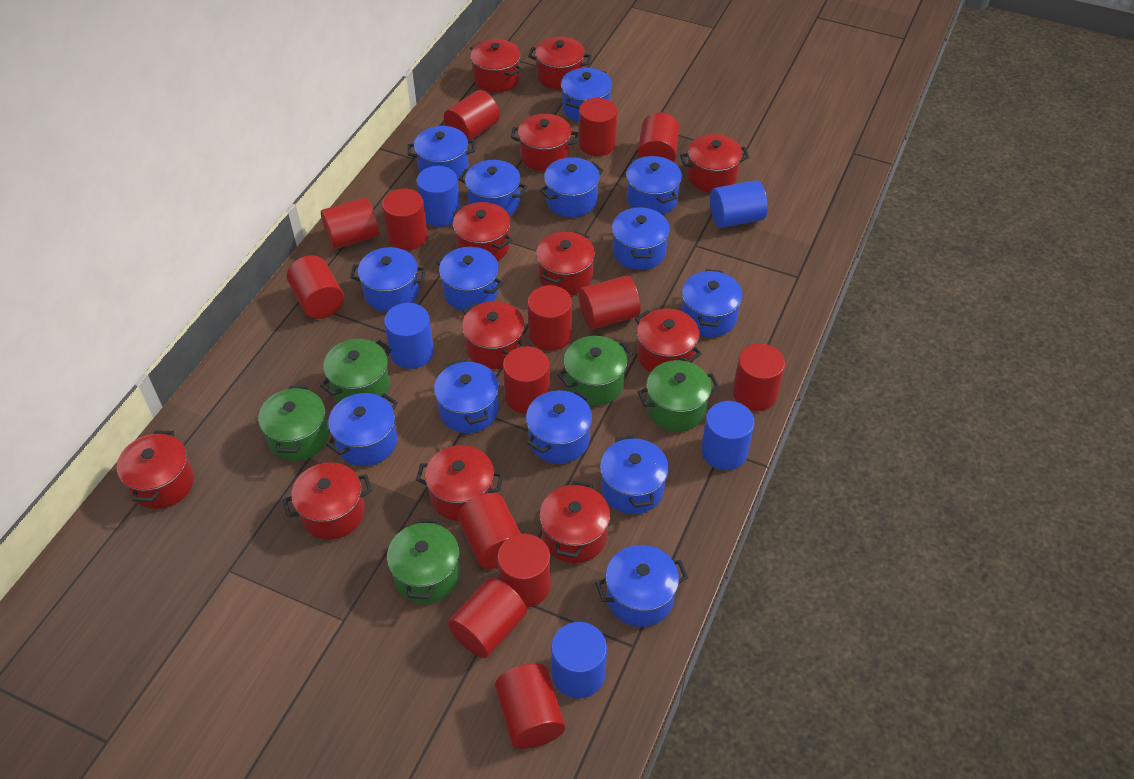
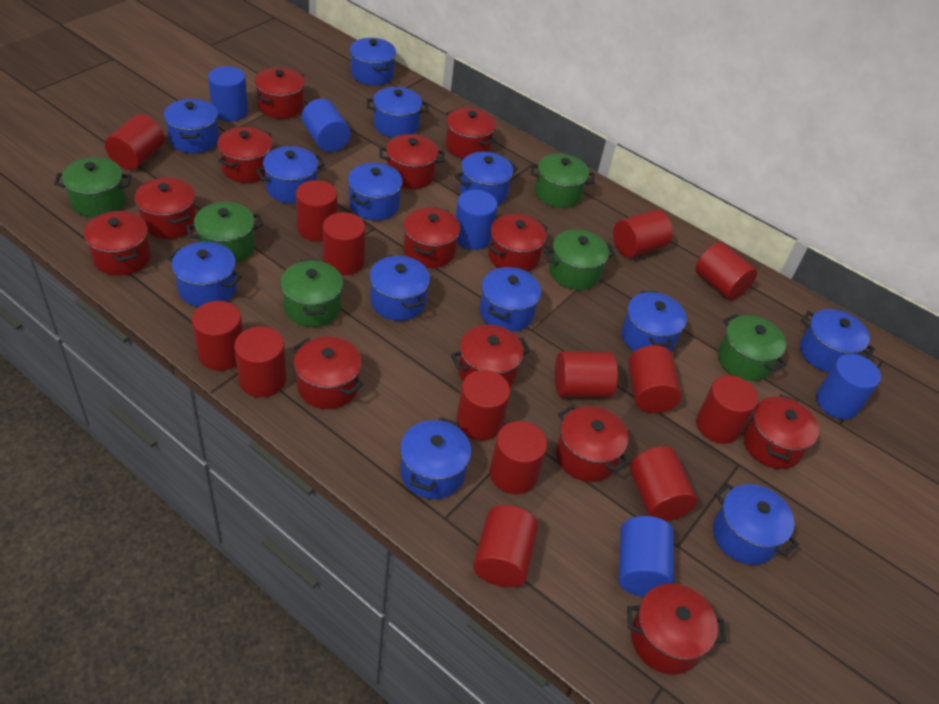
blue pot: 14 -> 13
green pot: 5 -> 6
red pot: 12 -> 13

